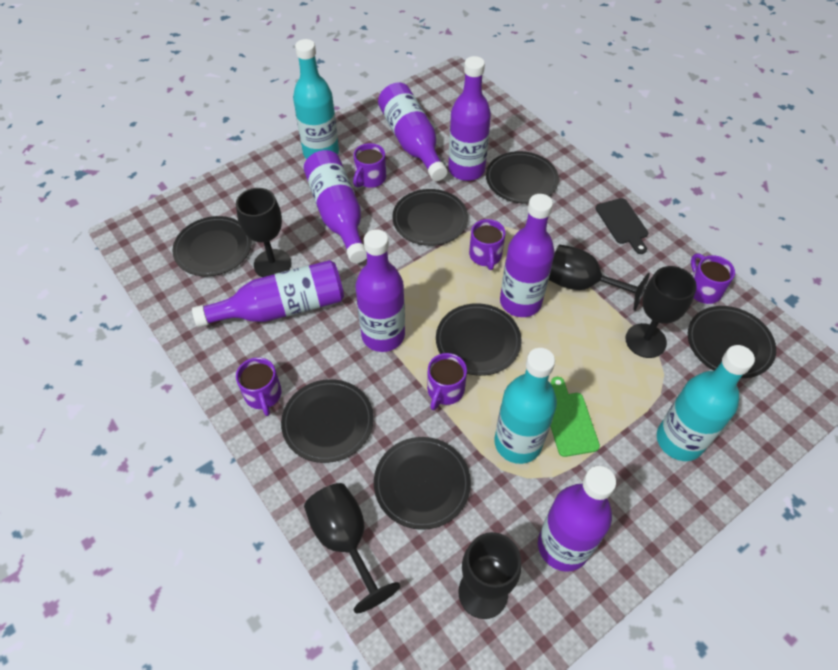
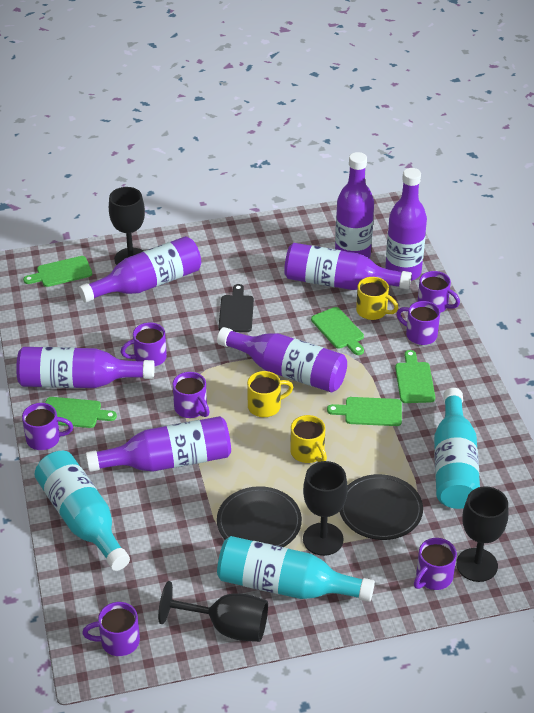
black goblet: 5 -> 4
black plate: 7 -> 2
green cutting board: 1 -> 5
purple mug: 5 -> 7
yellow mug: 0 -> 3

